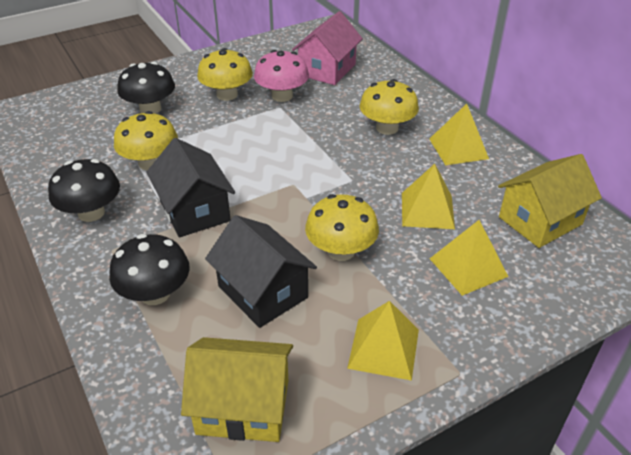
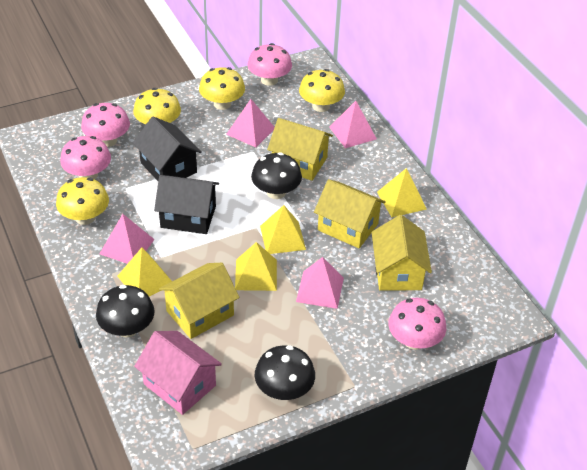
pink mushroom: 1 -> 4
pink pyramid: 0 -> 4
yellow house: 2 -> 4

